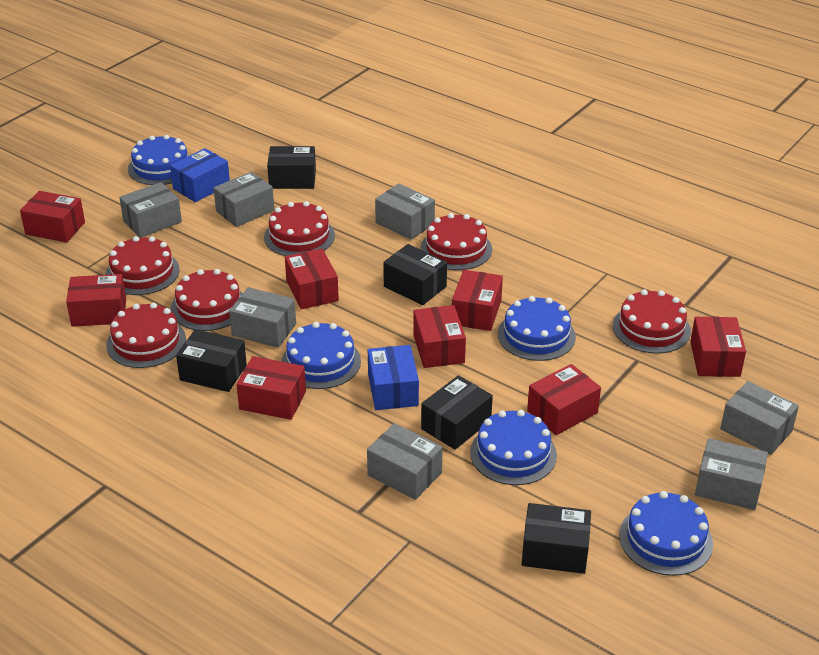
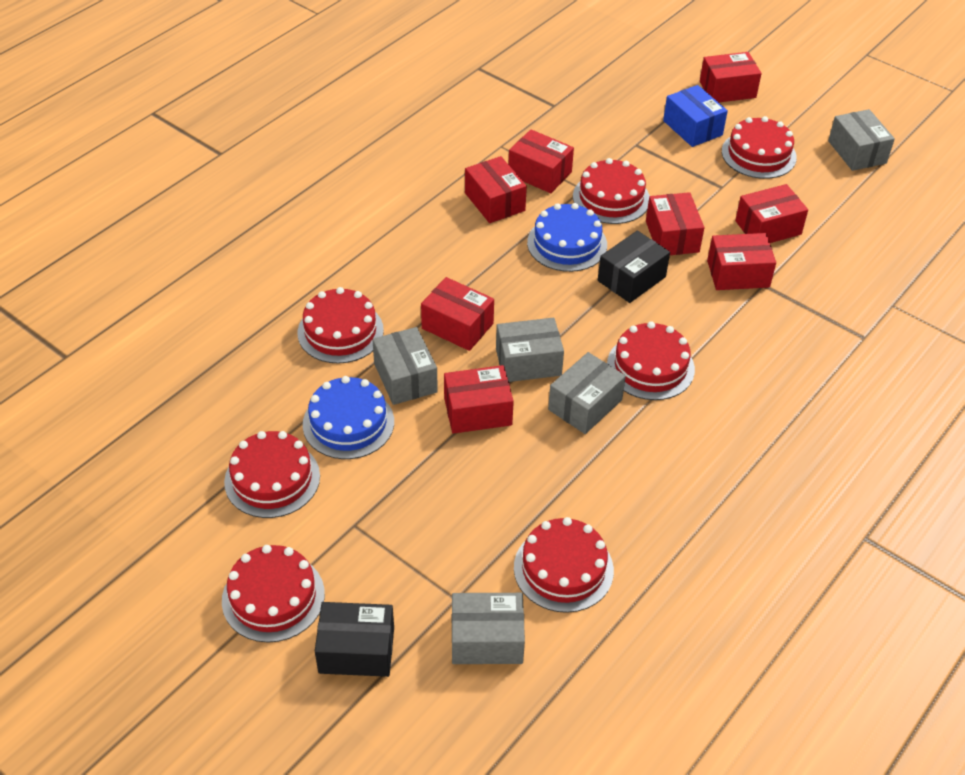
black box: 5 -> 2
blue box: 2 -> 1
blue cake: 5 -> 2
grey box: 7 -> 5
red cake: 6 -> 7

